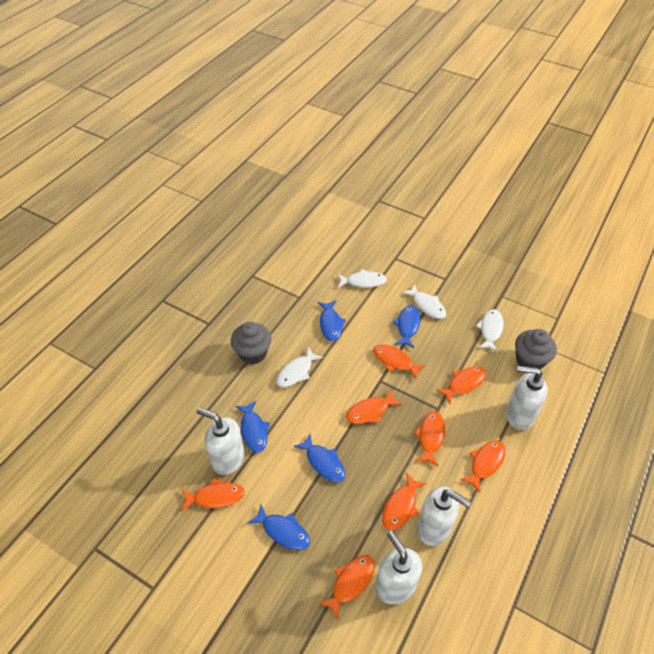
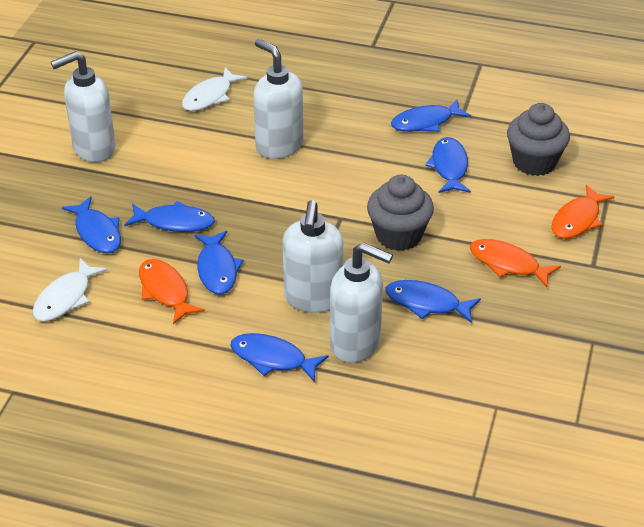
blue fish: 5 -> 7
orange fish: 8 -> 3
white fish: 4 -> 2

